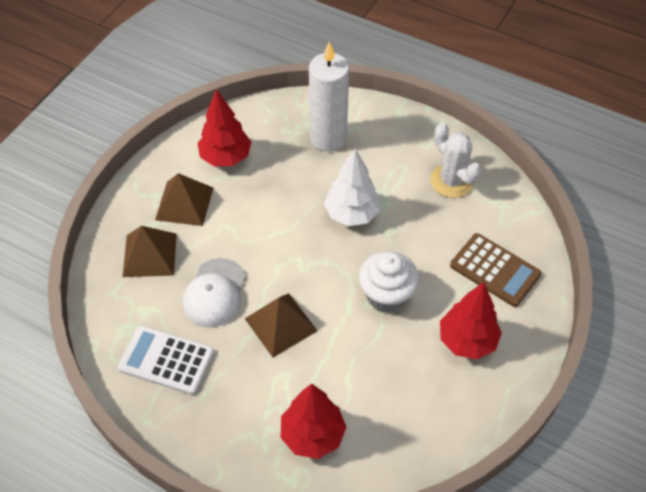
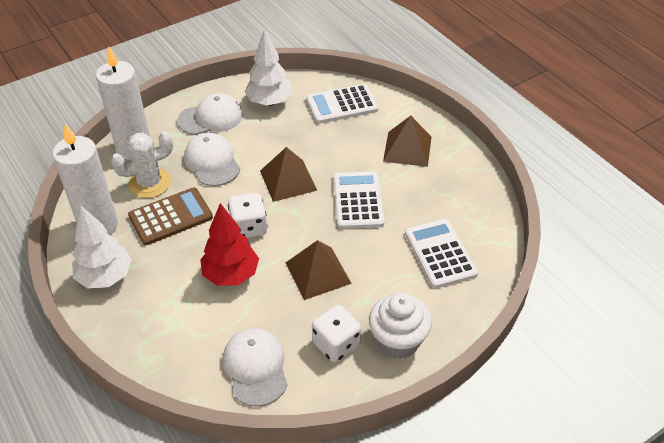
red tree: 3 -> 1
white calculator: 1 -> 3
white candle: 1 -> 2
white cap: 1 -> 3
white dice: 0 -> 2
white tree: 1 -> 2

